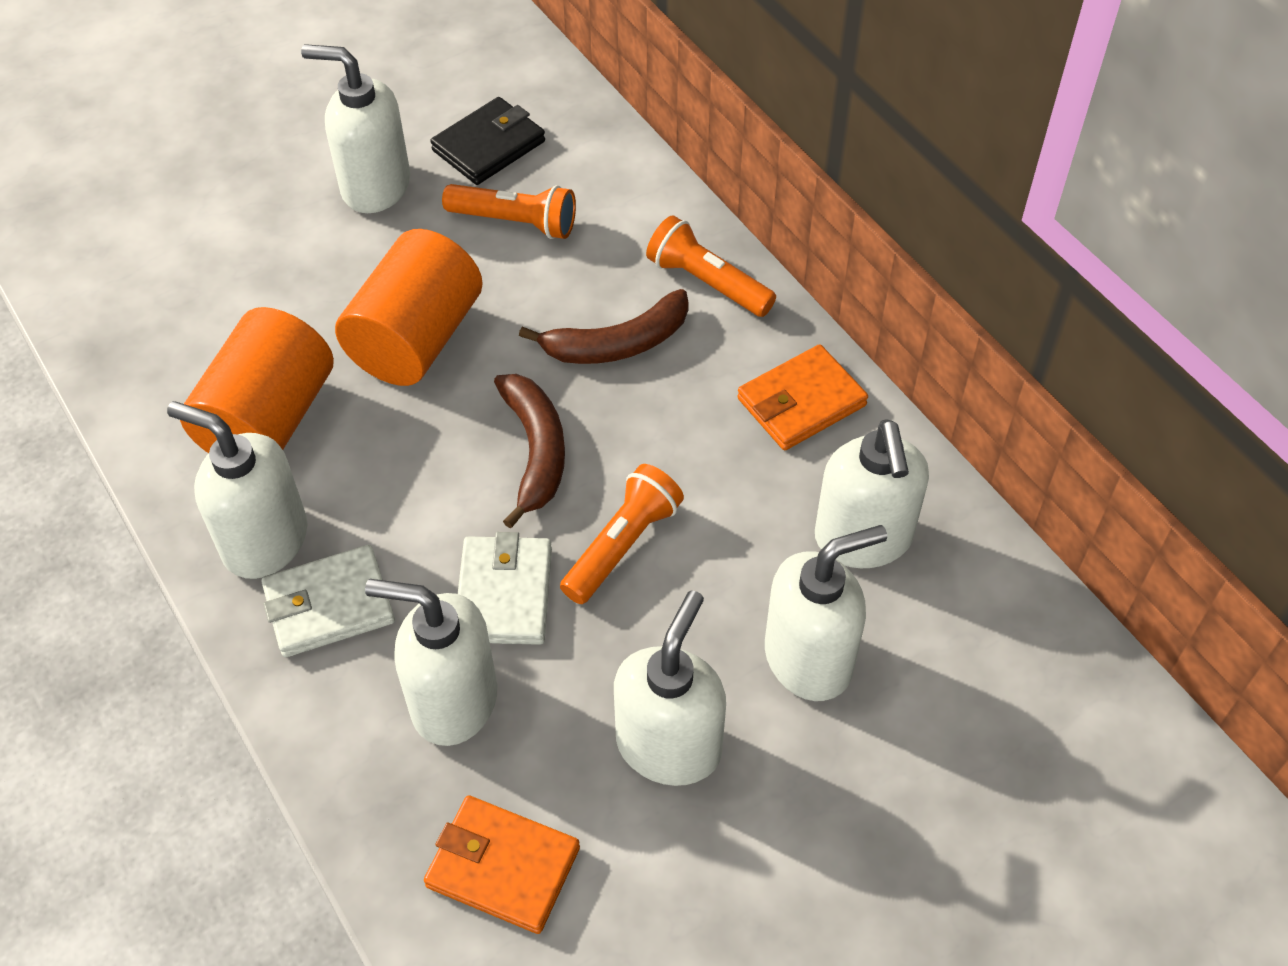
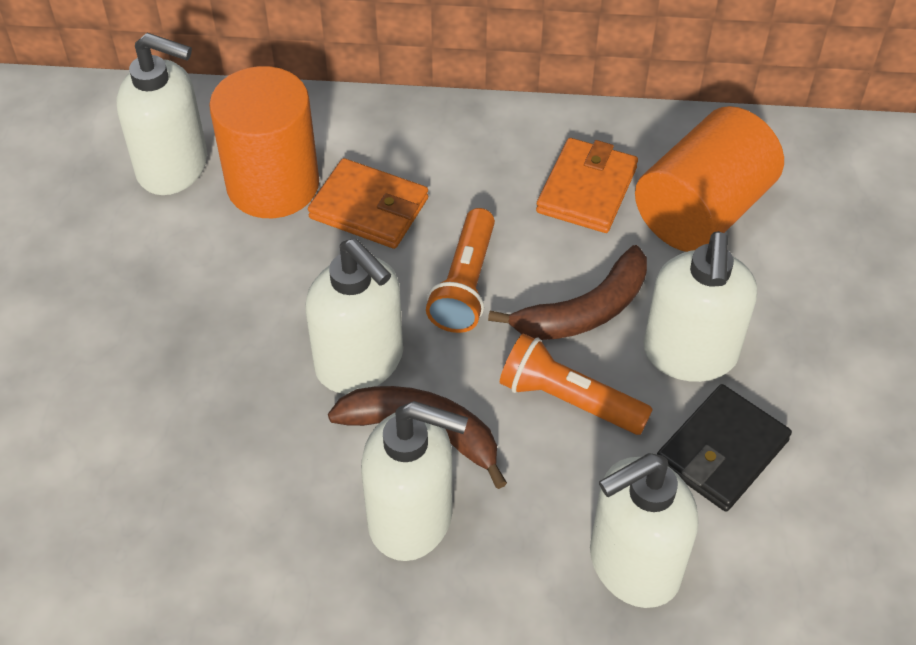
orange flashlight: 3 -> 2
white soap dispenser: 6 -> 5
white wallet: 2 -> 0

